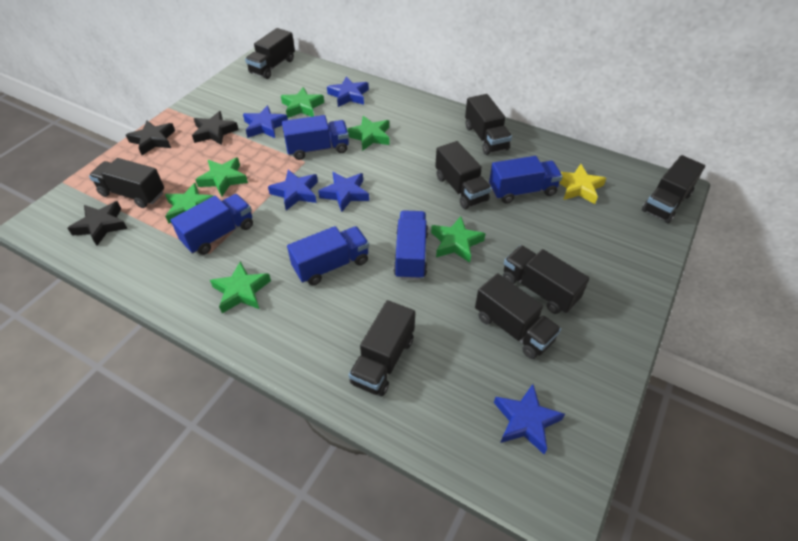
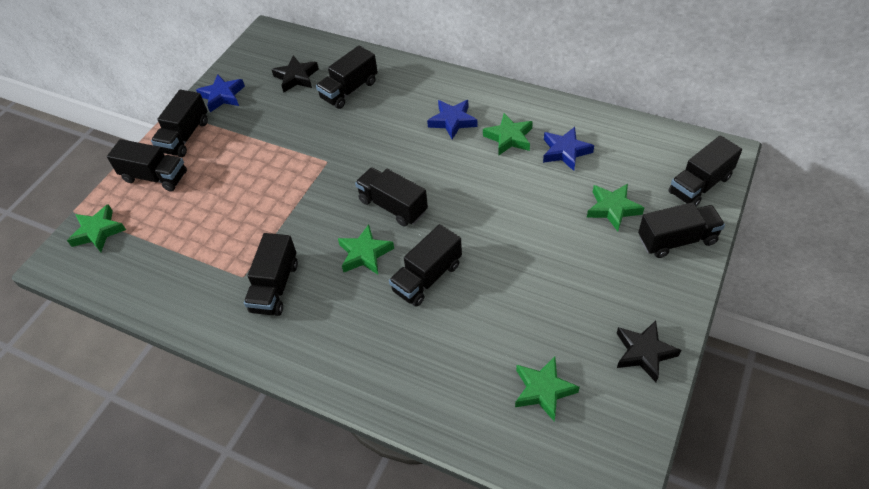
black star: 3 -> 2
blue star: 5 -> 3
blue truck: 5 -> 0
green star: 6 -> 5
yellow star: 1 -> 0

